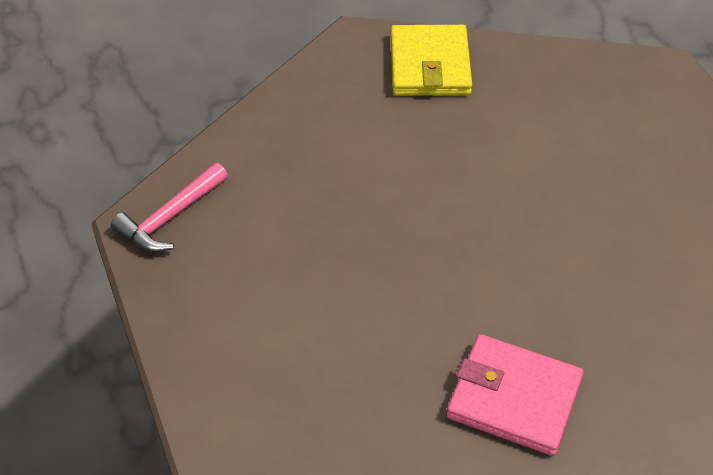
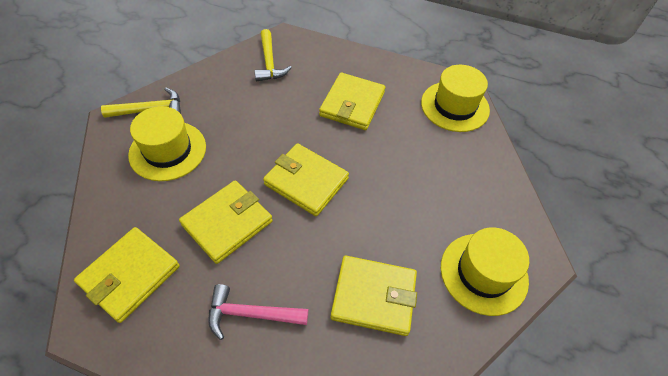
pink wallet: 1 -> 0
yellow hammer: 0 -> 2
yellow hat: 0 -> 3
yellow wallet: 1 -> 5

